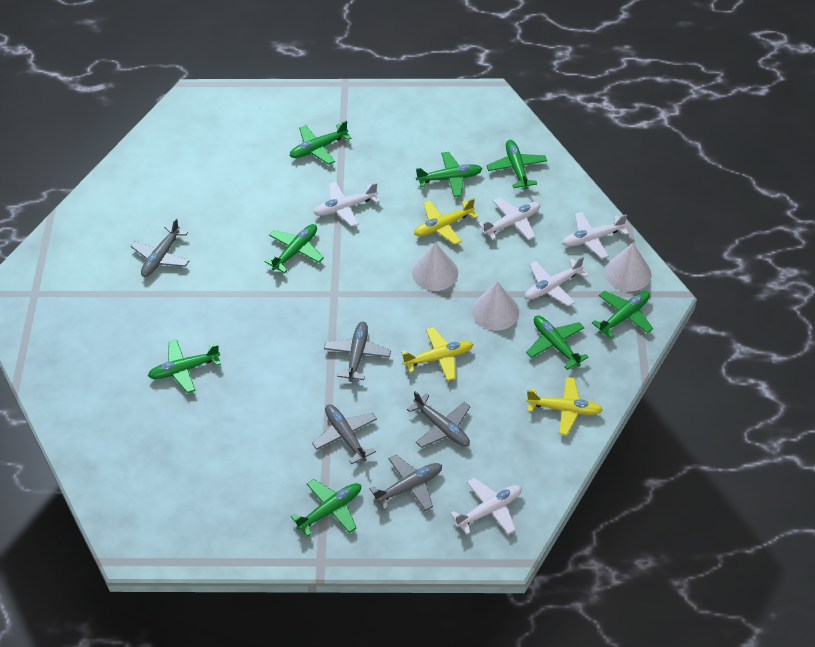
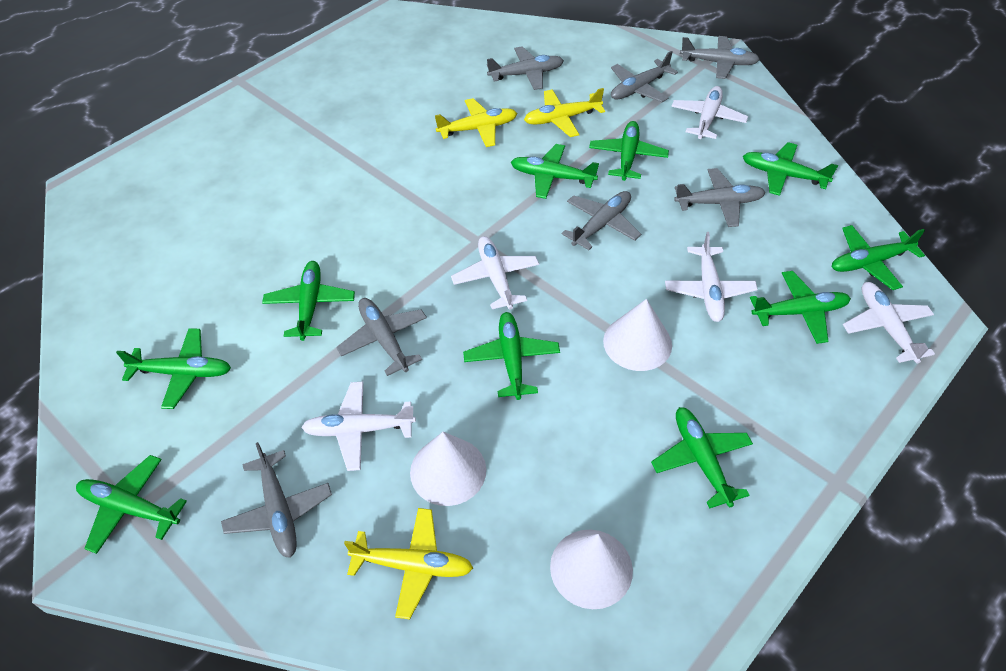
green plane: 8 -> 10
grey plane: 5 -> 7

